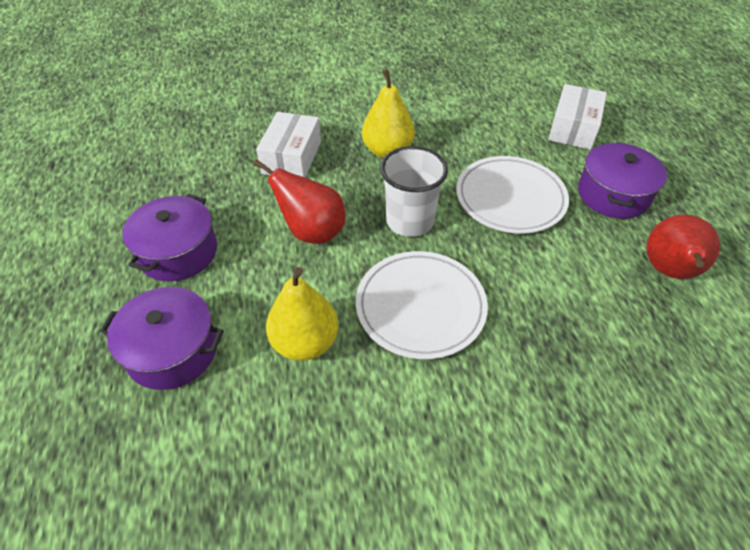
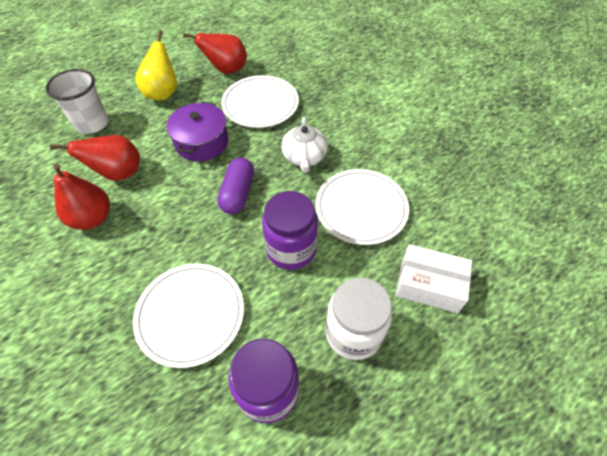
purple capsule: 0 -> 1
purple jar: 0 -> 2
purple pot: 3 -> 1
red pear: 2 -> 3
white box: 2 -> 1
white jar: 0 -> 1
white plate: 2 -> 3
white teapot: 0 -> 1
yellow pear: 2 -> 1

